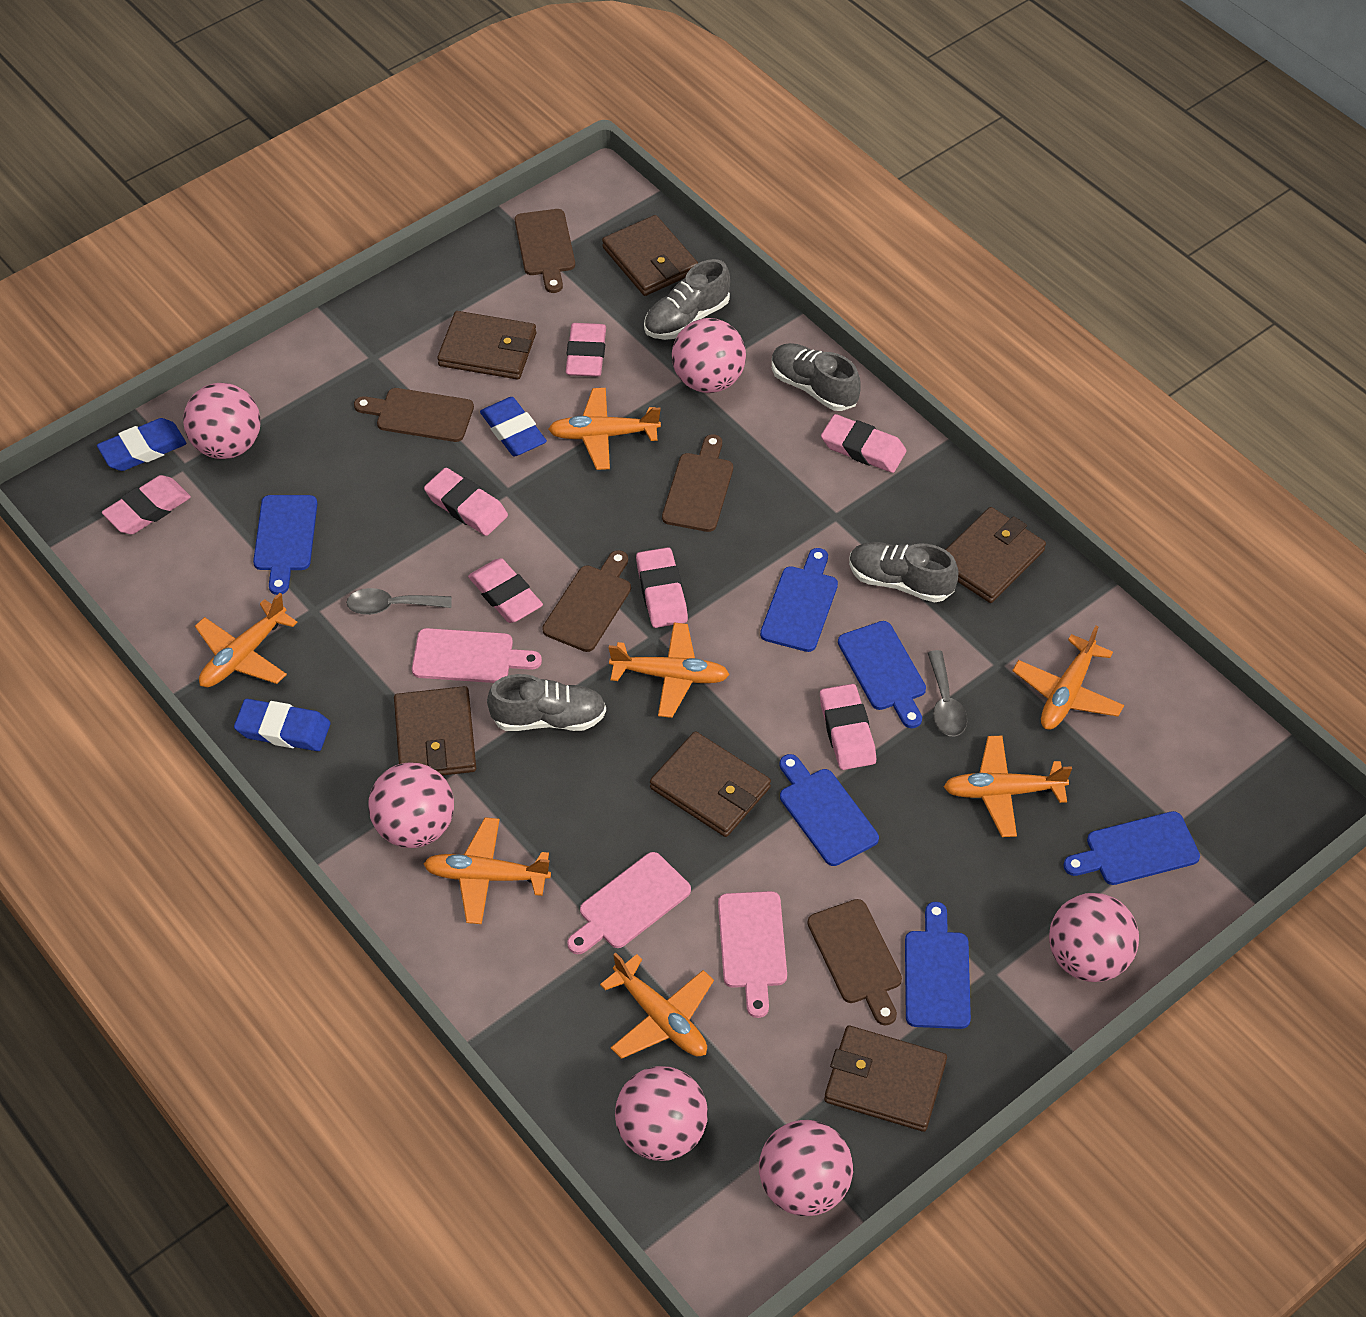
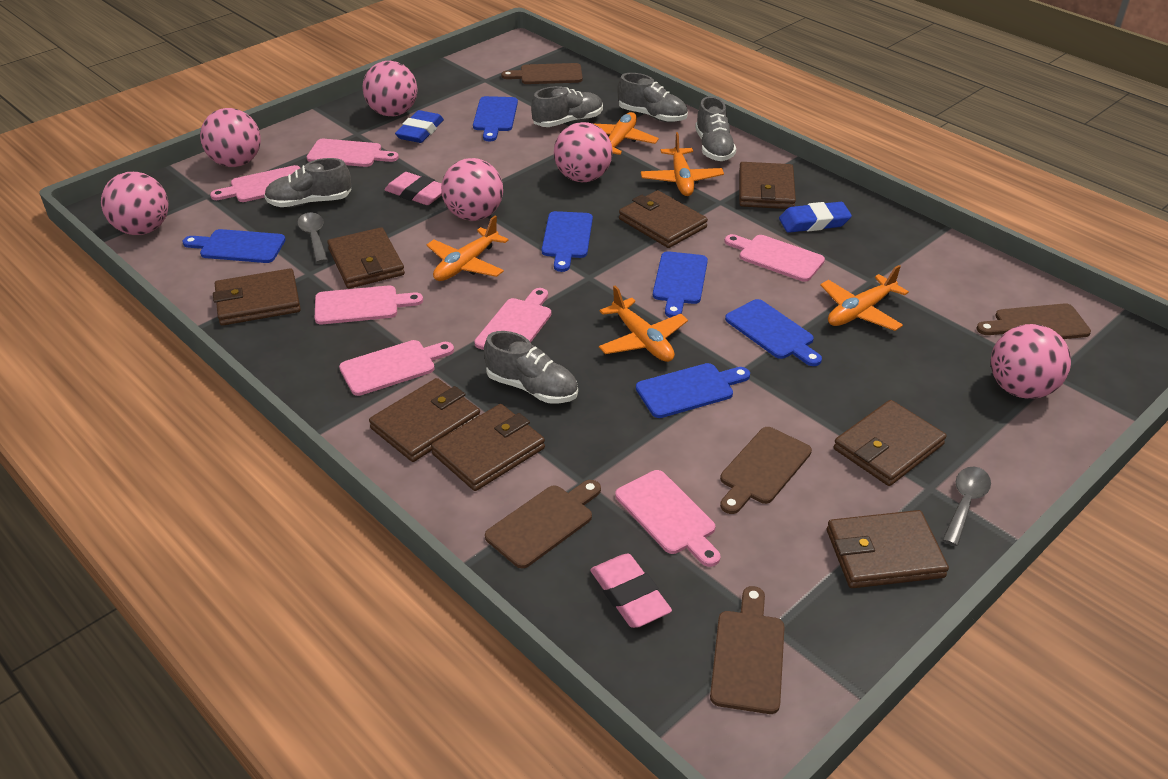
blue eraser: 3 -> 2
brown wallet: 6 -> 8
grey shoe: 4 -> 5
orange plane: 7 -> 5
pink cutting board: 3 -> 7
pink eraser: 7 -> 2

